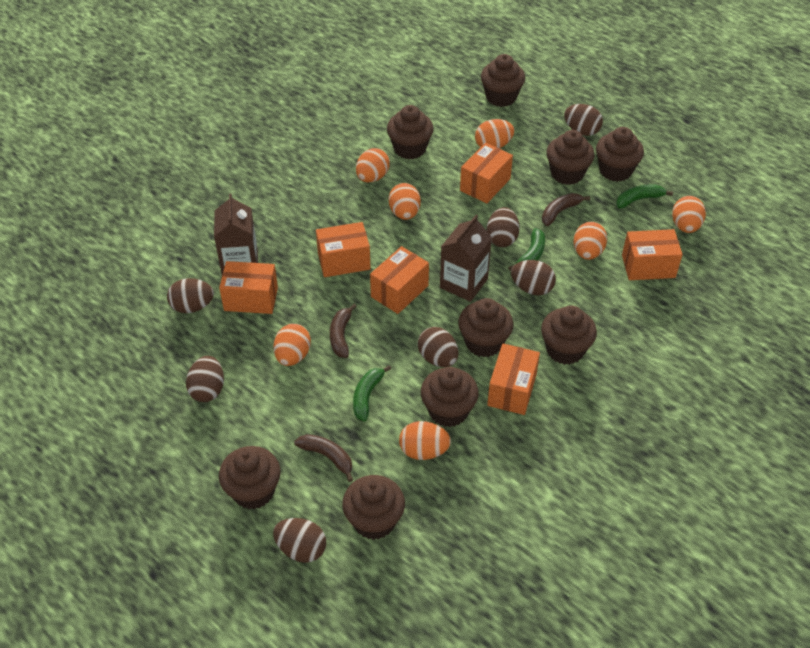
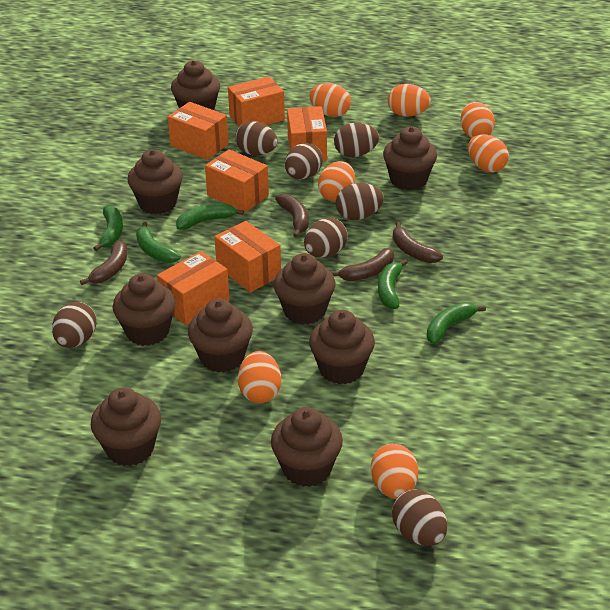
brown banana: 3 -> 4
brown carton: 2 -> 0
green banana: 3 -> 5

